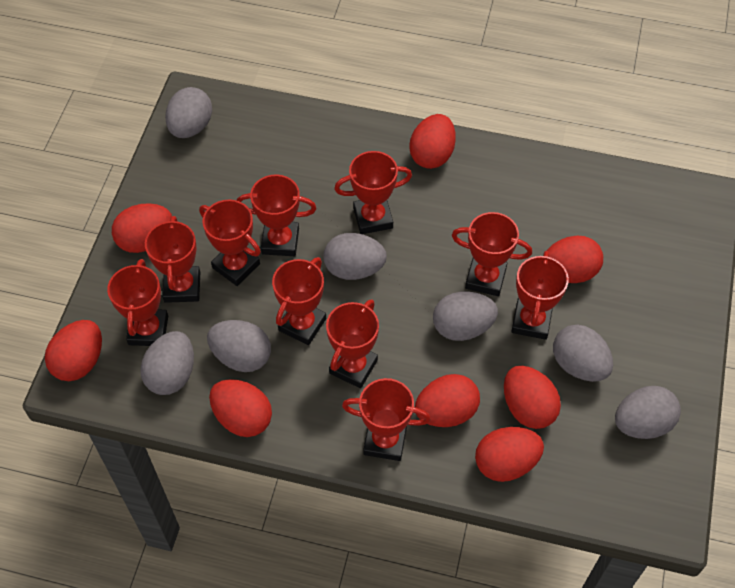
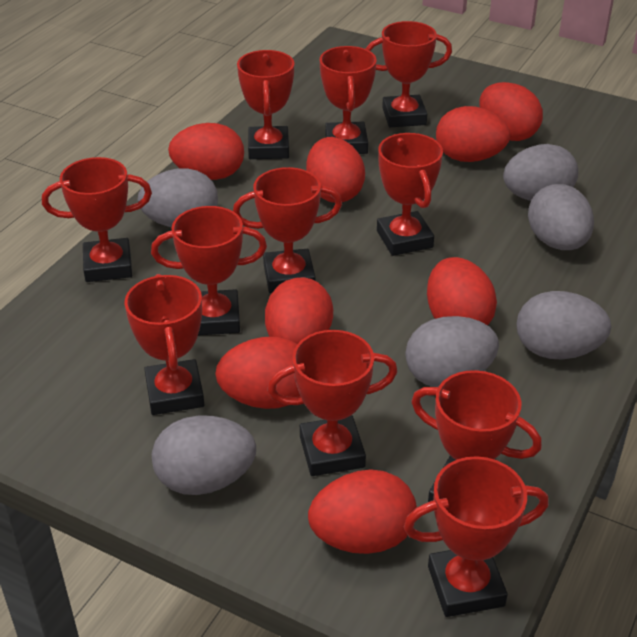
grey egg: 7 -> 6
red trophy: 10 -> 11

